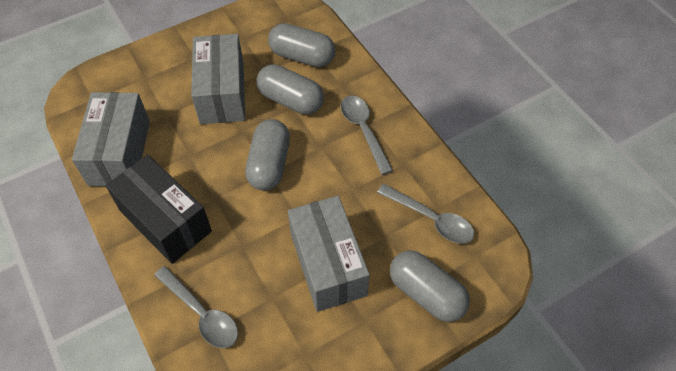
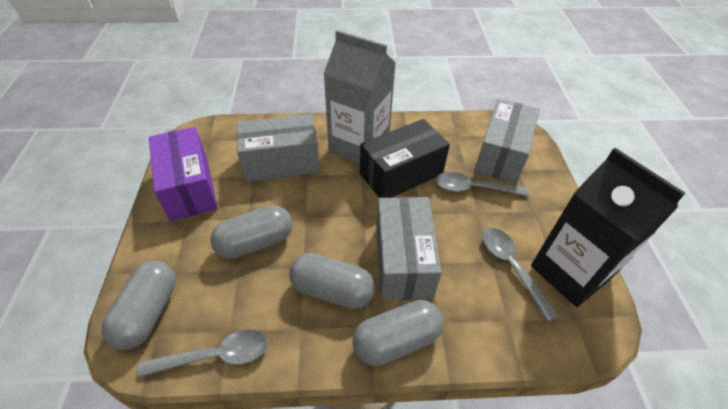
black carton: 0 -> 1
grey carton: 0 -> 1
purple box: 0 -> 1

